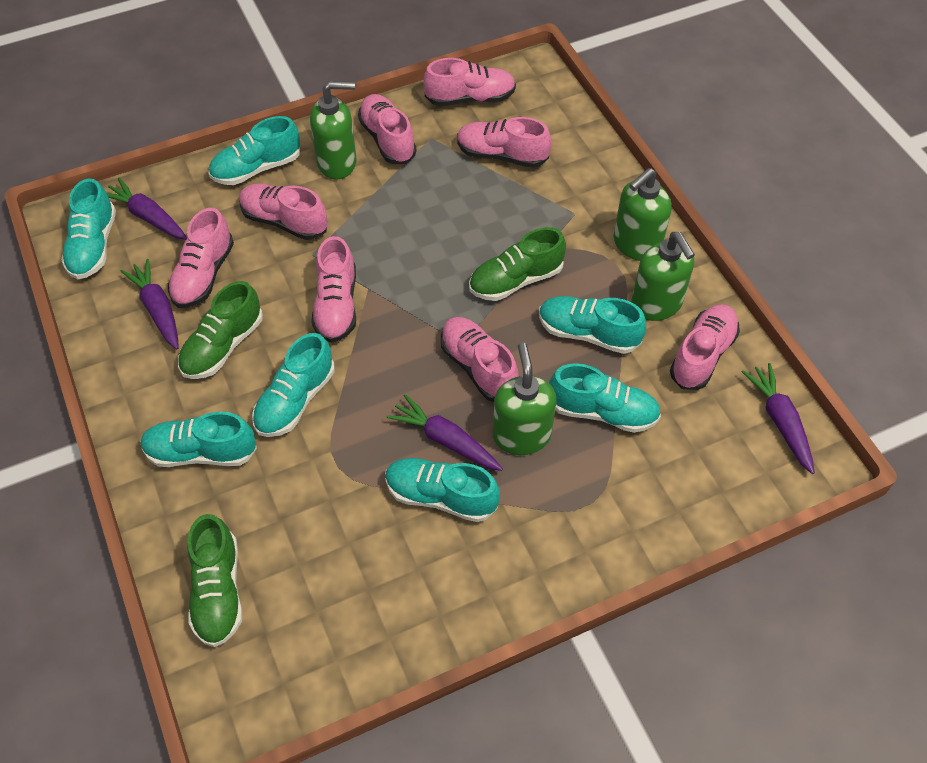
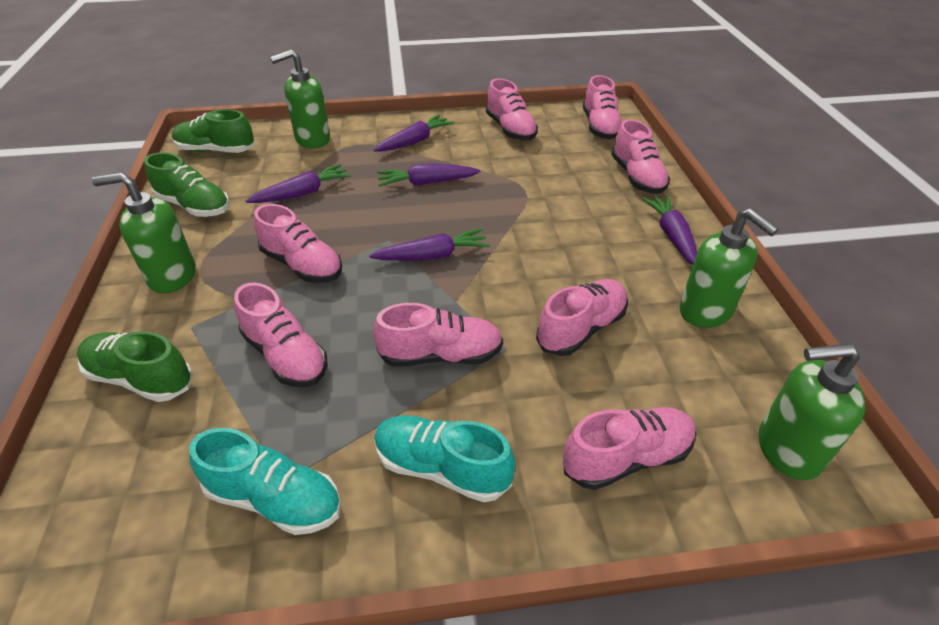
purple carrot: 4 -> 5
turquoise shoe: 7 -> 2

